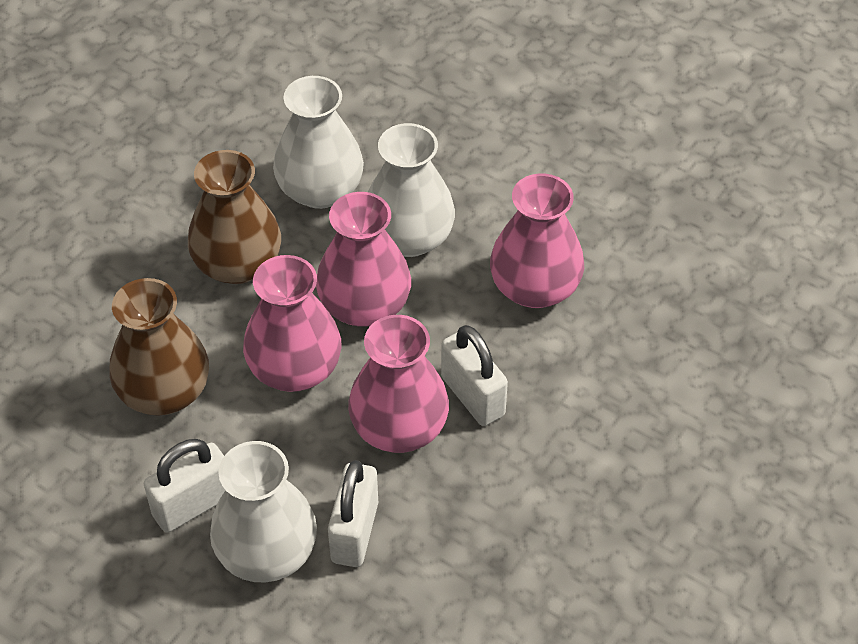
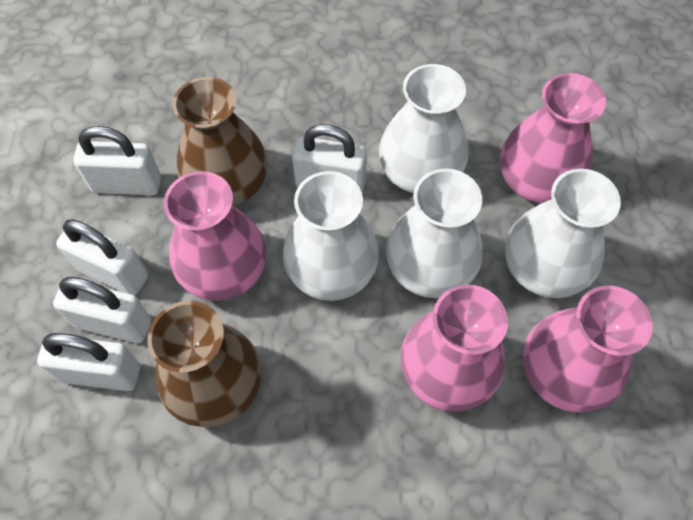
white padlock: 3 -> 5
white vase: 3 -> 4

